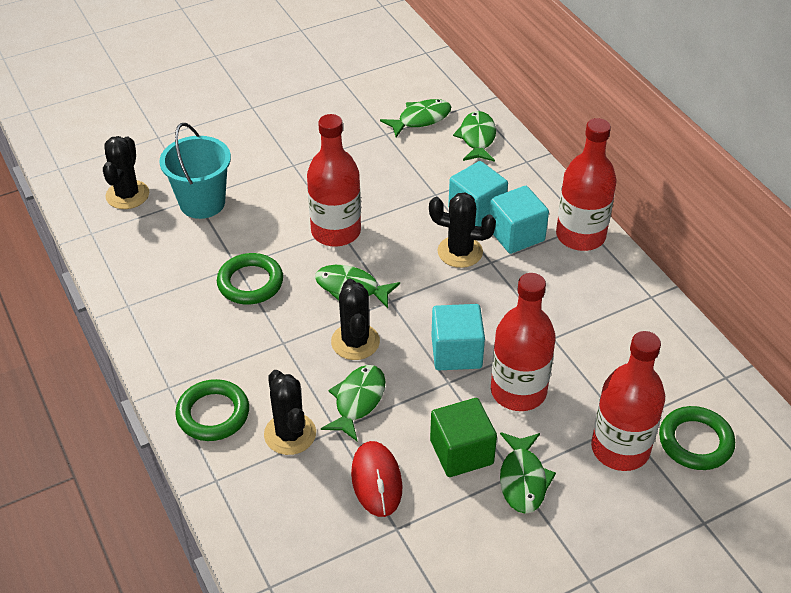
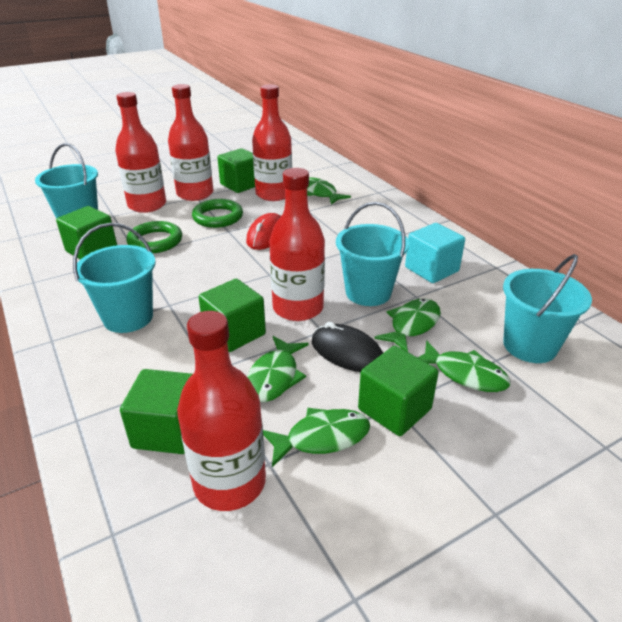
black cactus: 4 -> 0
black mouse: 0 -> 1
green cube: 1 -> 5
green ring: 3 -> 2
red bottle: 4 -> 5
turquoise bucket: 1 -> 4
turquoise cube: 3 -> 1

